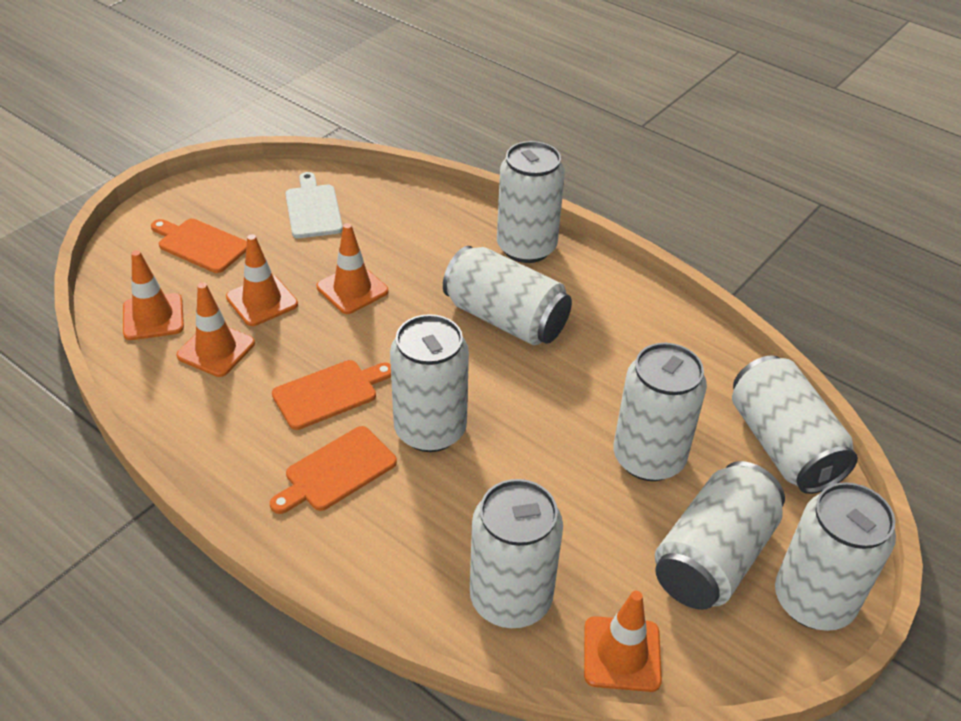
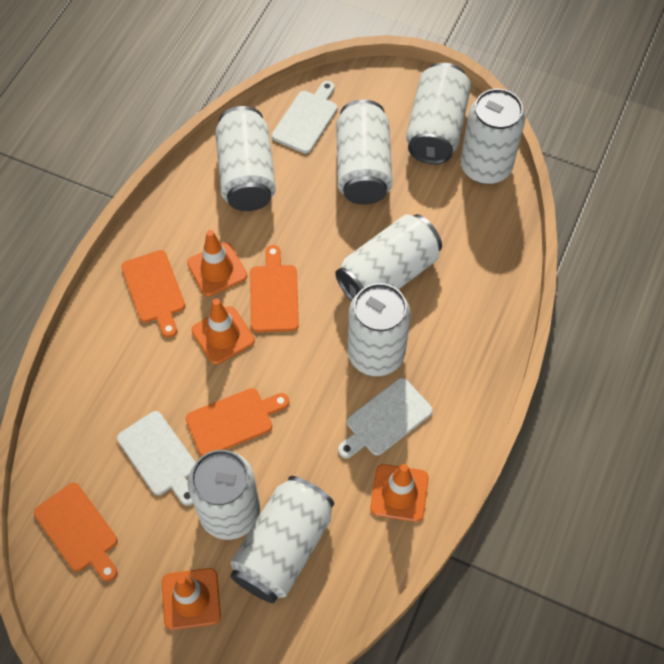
orange cutting board: 3 -> 4
orange traffic cone: 5 -> 4
white cutting board: 1 -> 3

